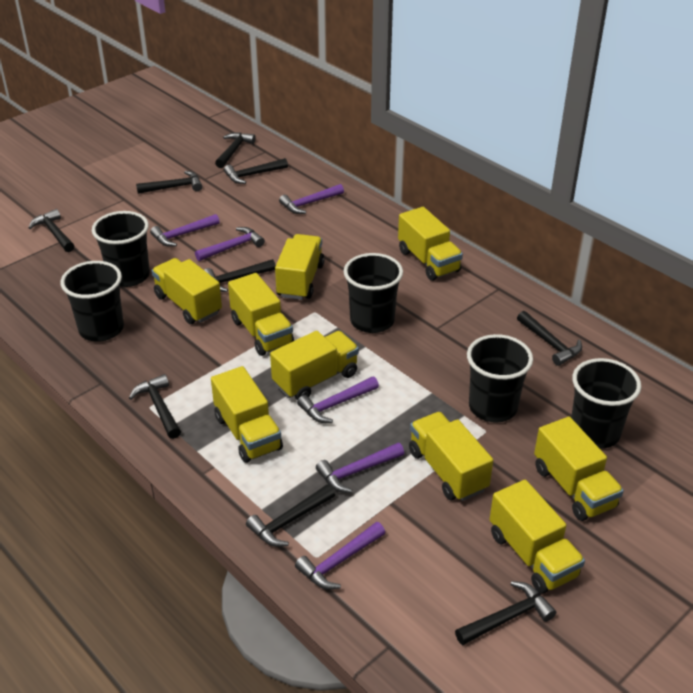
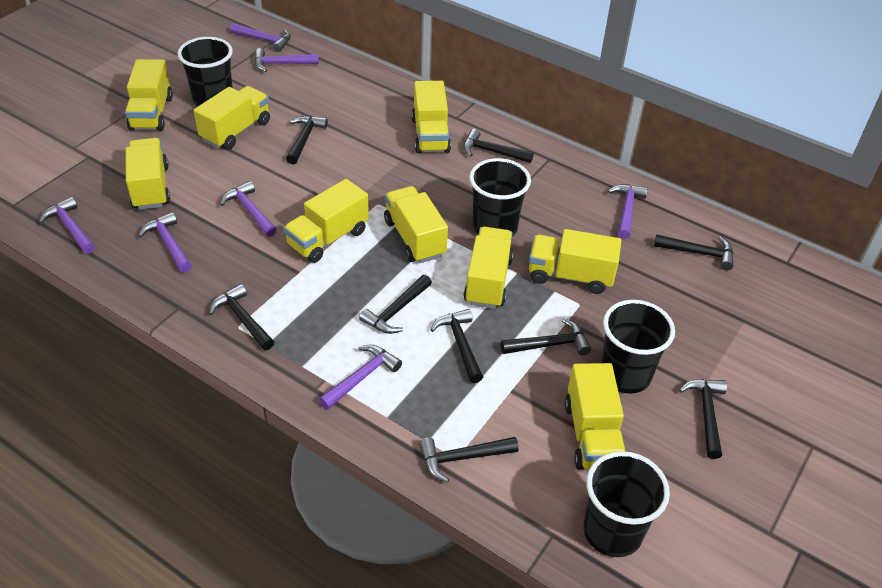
black cup: 5 -> 4
purple hammer: 6 -> 7

